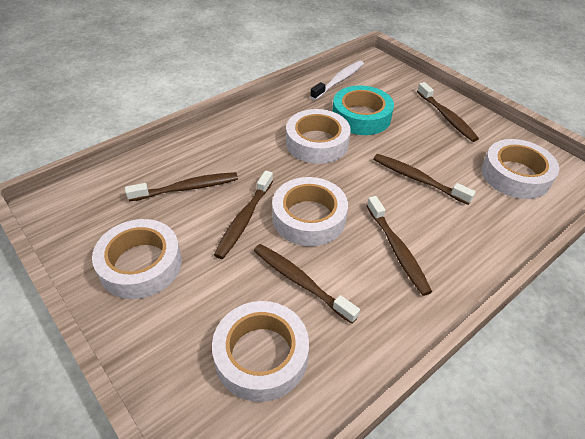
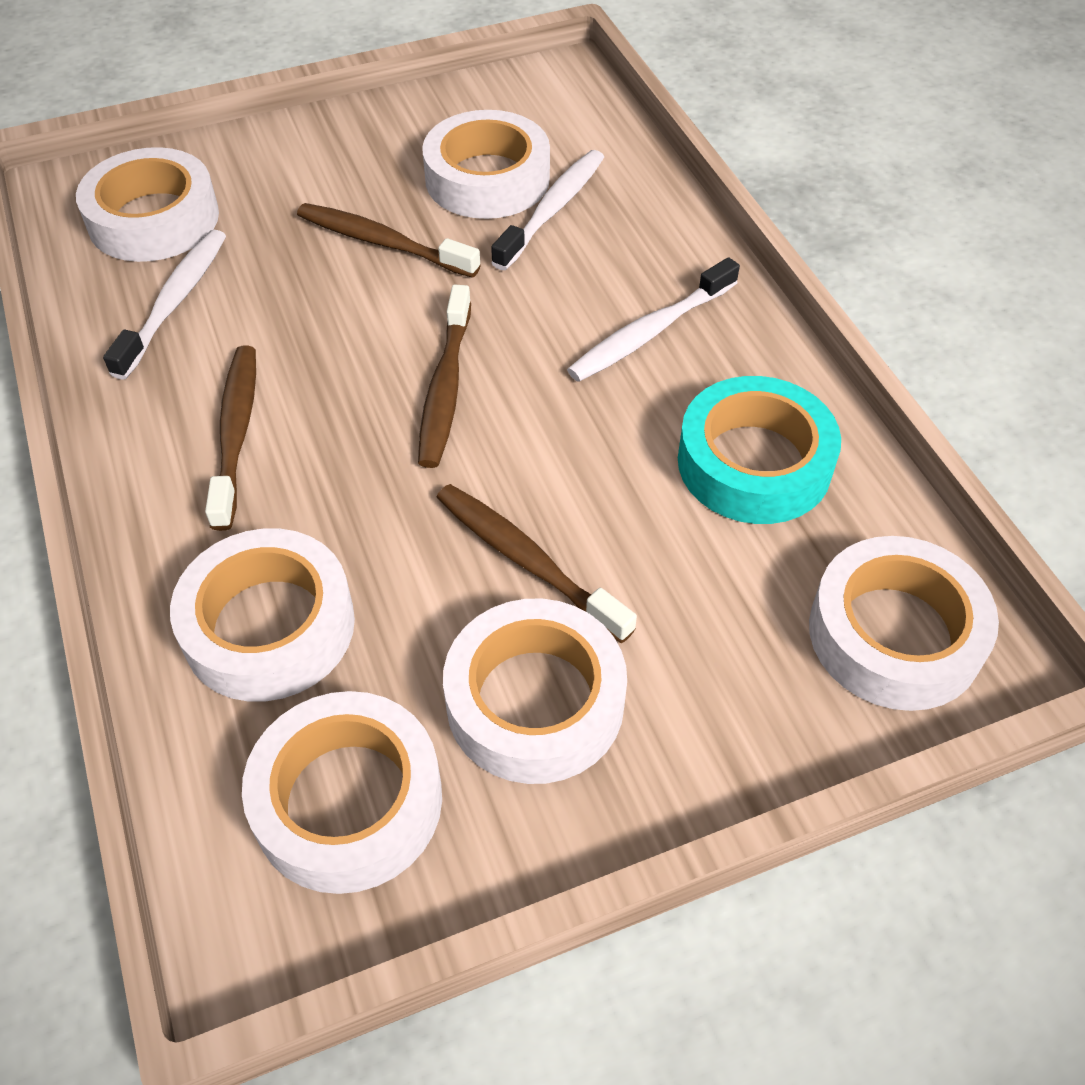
brown toothbrush: 6 -> 4
white tape: 5 -> 6
white toothbrush: 1 -> 3

